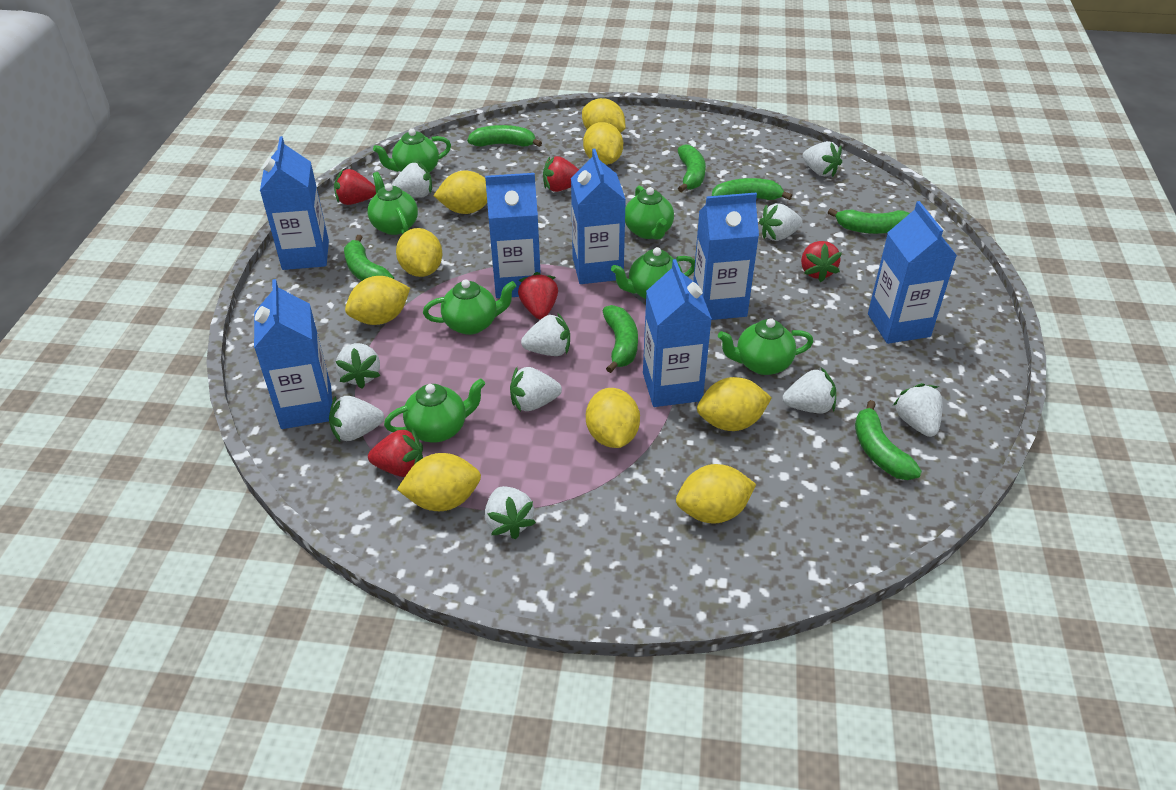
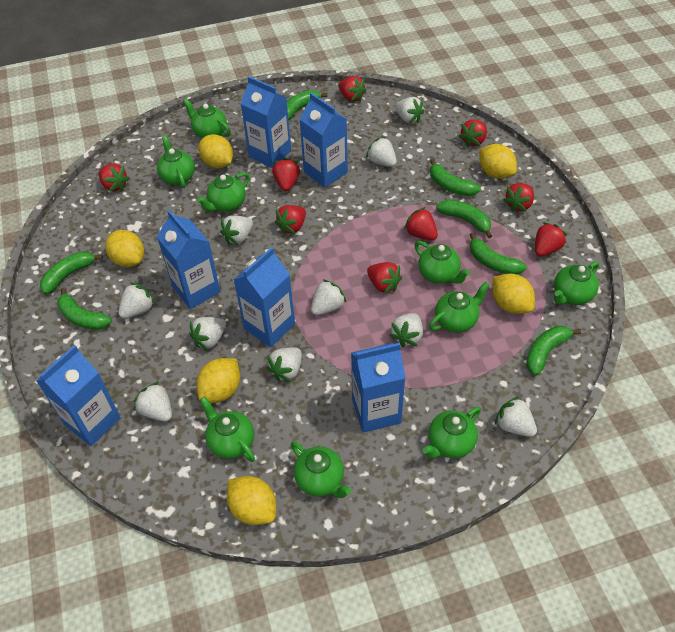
blue carton: 7 -> 6
green teapot: 7 -> 9
red strawberry: 5 -> 9
yellow lemon: 9 -> 6

